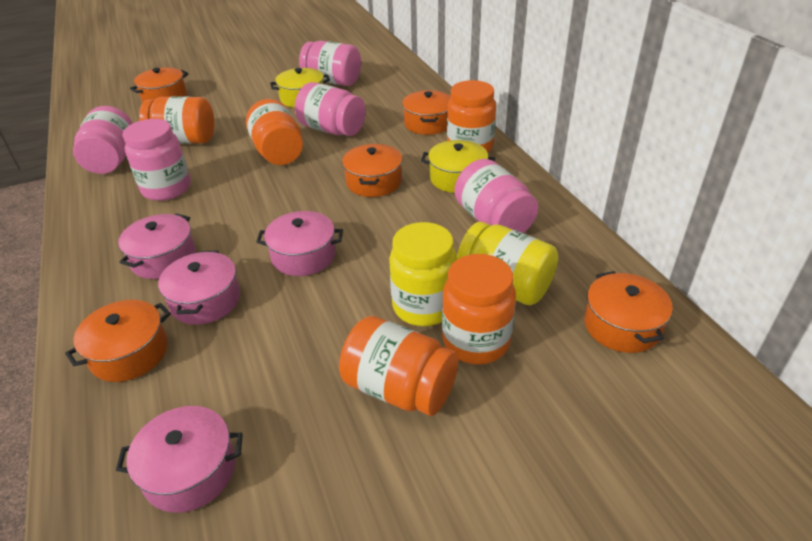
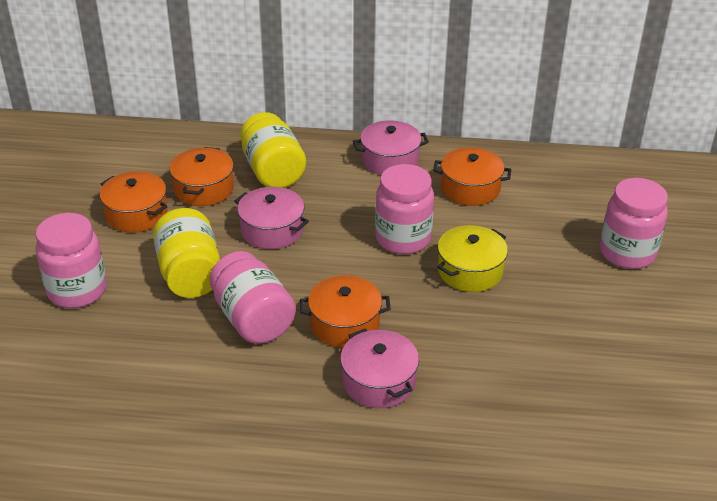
orange jar: 5 -> 0
orange pot: 5 -> 4
pink jar: 5 -> 4
pink pot: 4 -> 3
yellow pot: 2 -> 1

